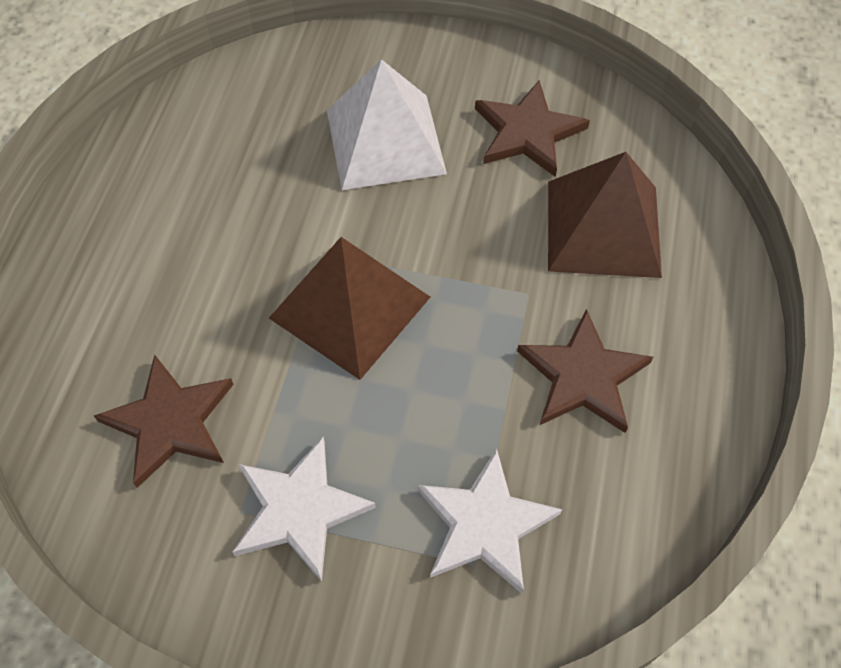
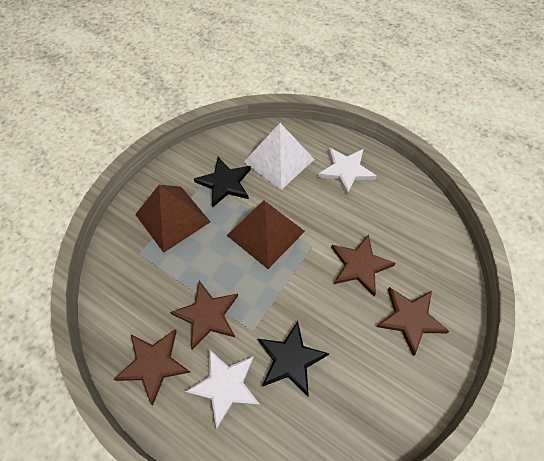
black star: 0 -> 2
brown star: 3 -> 4

